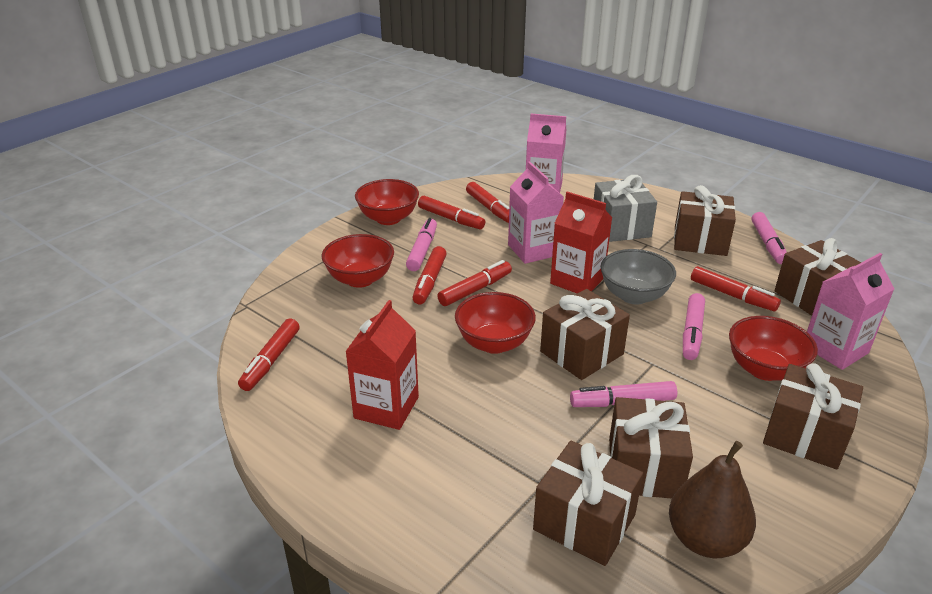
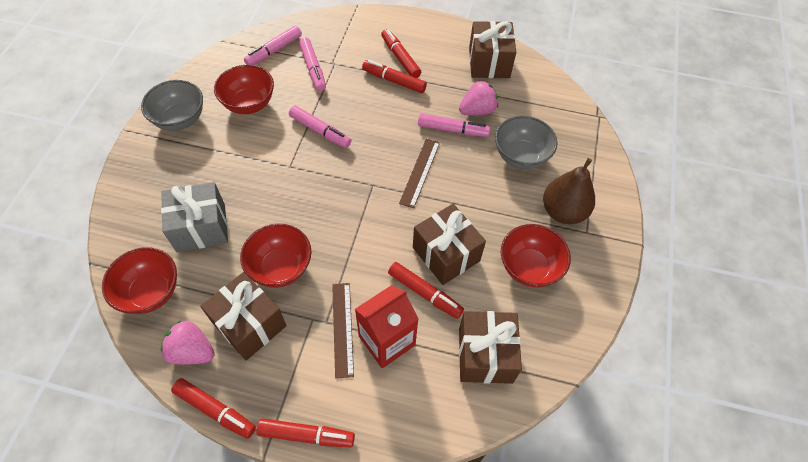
brown gift: 6 -> 4
brown ruler: 0 -> 2
grey bowl: 1 -> 2
pink carton: 3 -> 0
pink strawberry: 0 -> 2
red carton: 2 -> 1
red marker: 6 -> 5

